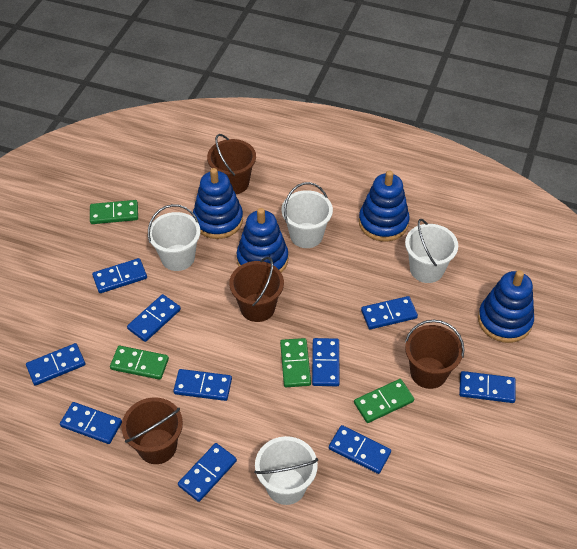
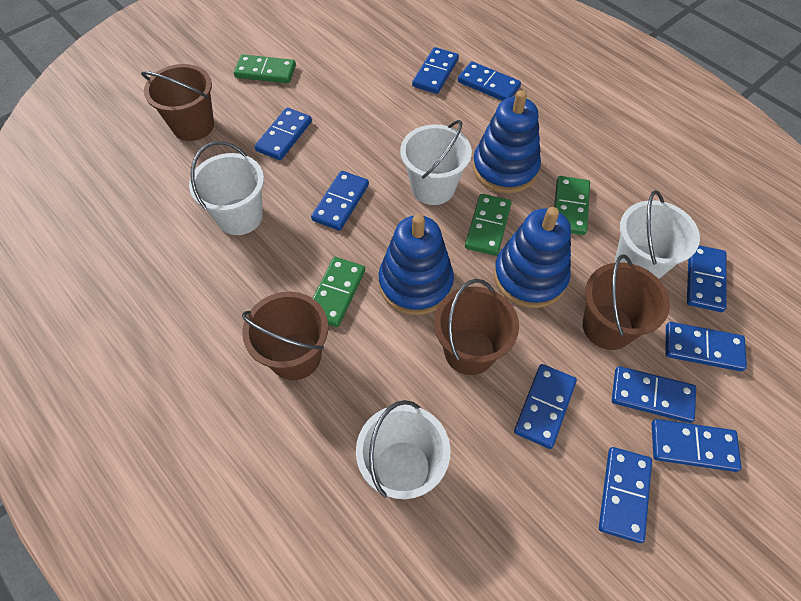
blue stacking toy: 4 -> 3

